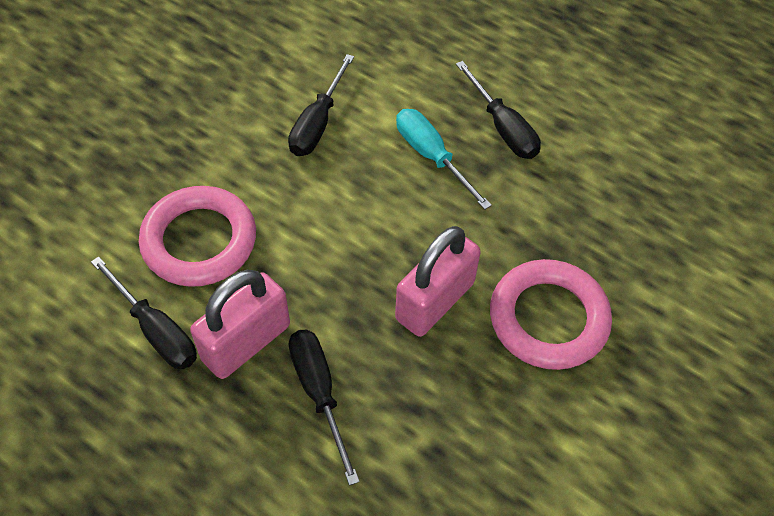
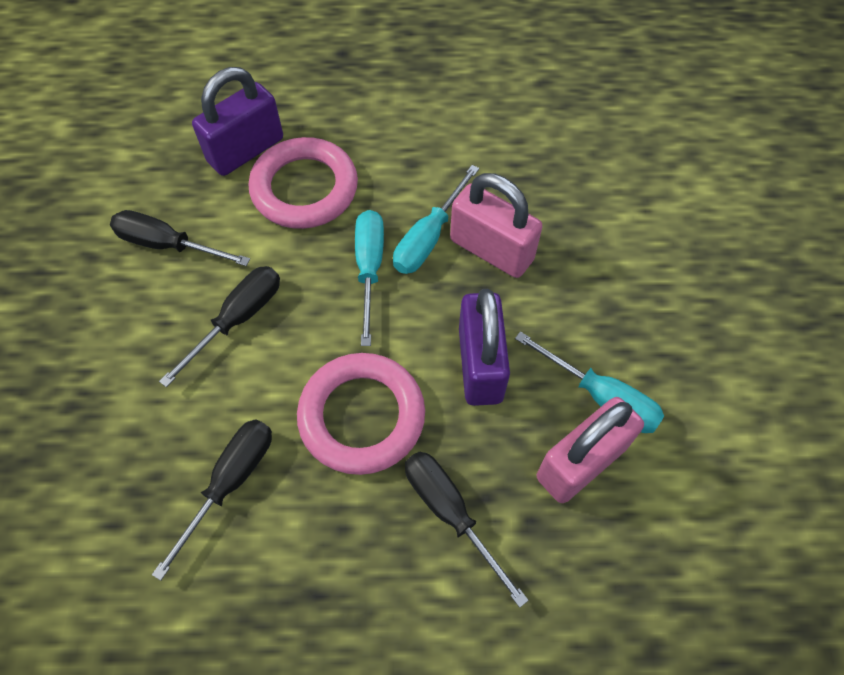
purple padlock: 0 -> 2
turquoise screwdriver: 1 -> 3

